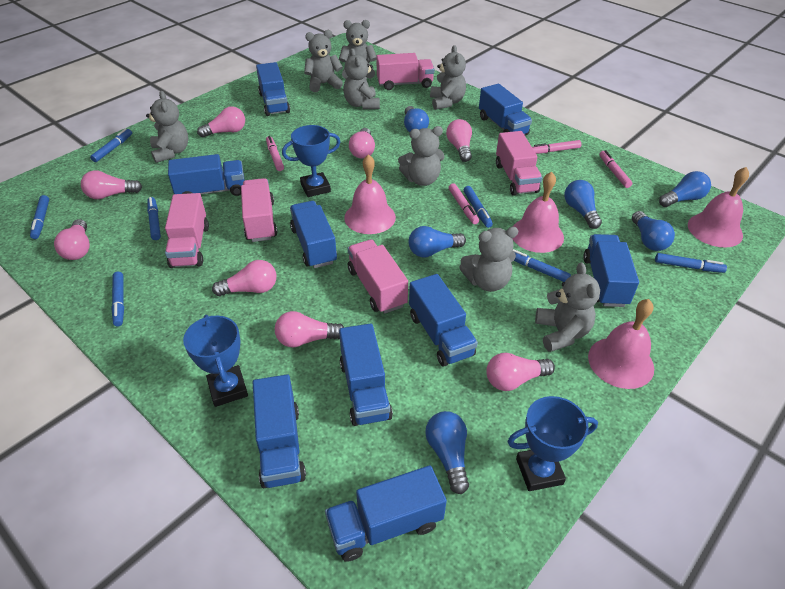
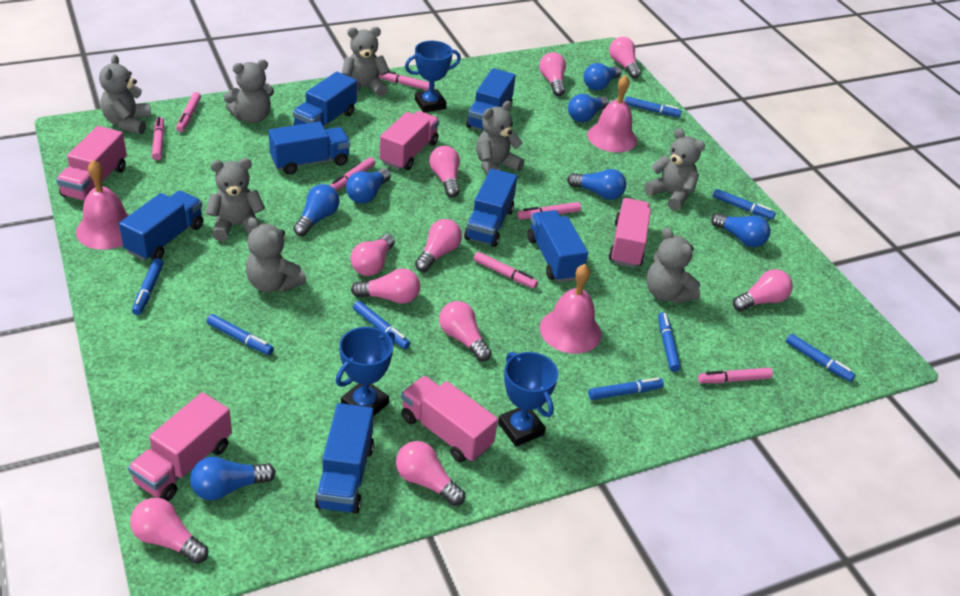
blue light bulb: 6 -> 7
blue marker: 7 -> 8
blue truck: 9 -> 7
pink bell: 4 -> 3
pink light bulb: 8 -> 10
pink marker: 4 -> 7

